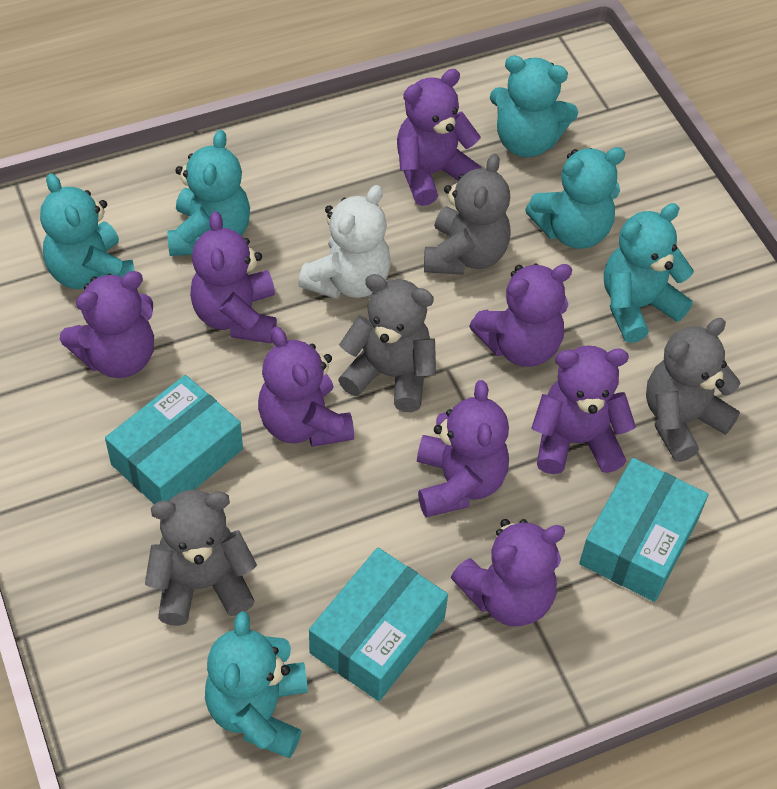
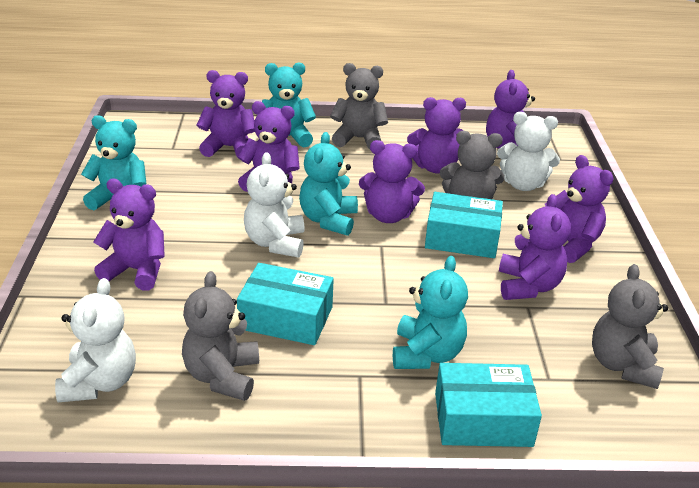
turquoise teddy bear: 6 -> 4
white teddy bear: 1 -> 3

